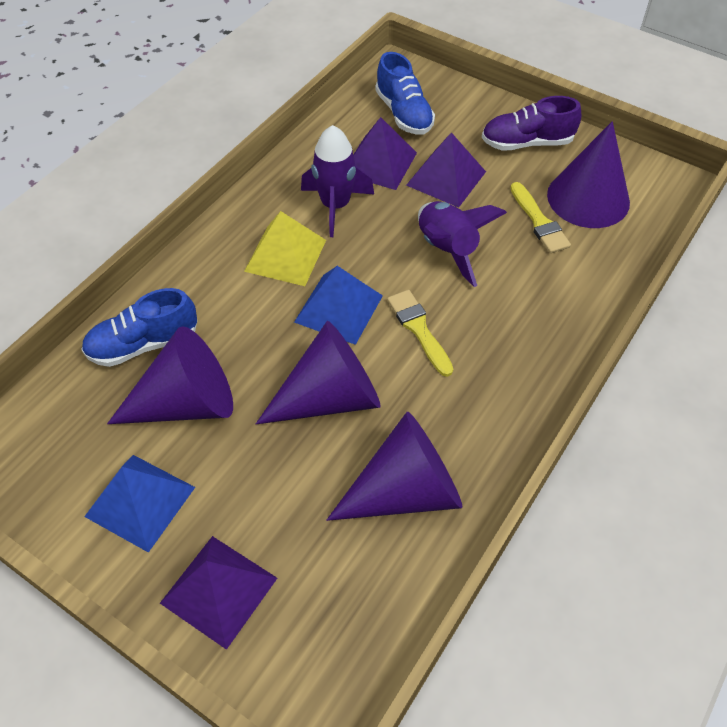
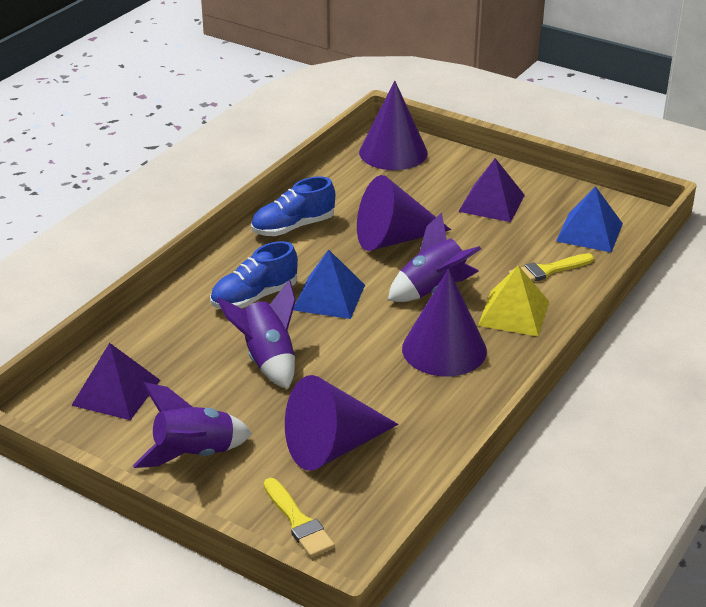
purple pyramid: 3 -> 2
purple rocket: 2 -> 3
purple shoe: 1 -> 0

